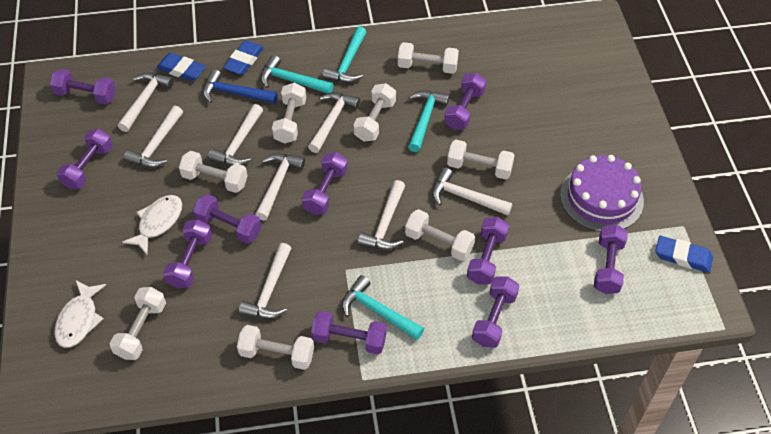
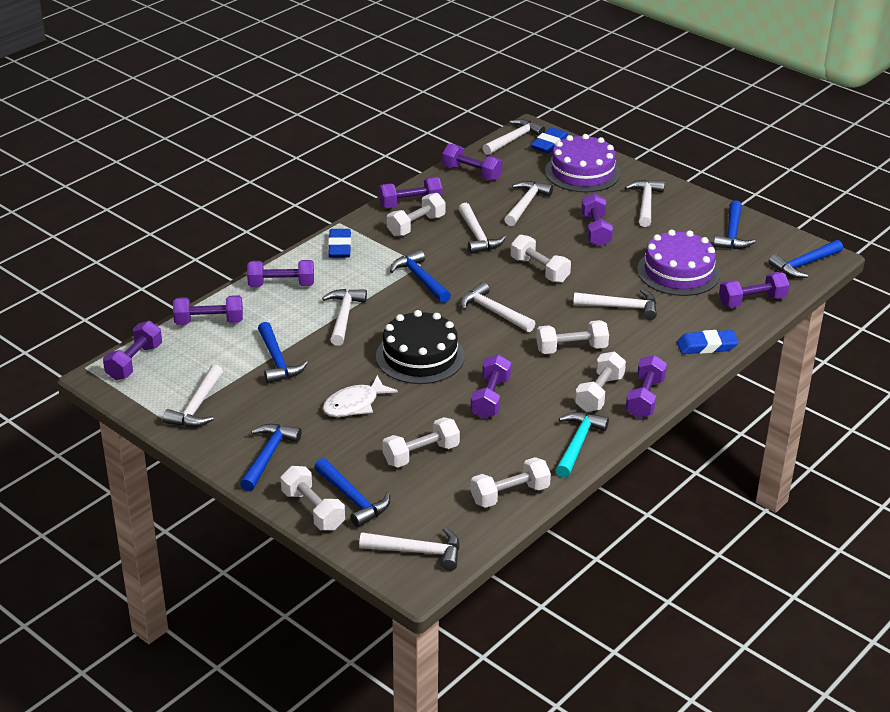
black cake: 0 -> 1
blue hammer: 1 -> 6
purple cake: 1 -> 2
purple dumbbell: 10 -> 9
turquoise hammer: 4 -> 1
white dumbbell: 8 -> 7
white fish: 2 -> 1
white hammer: 8 -> 9

